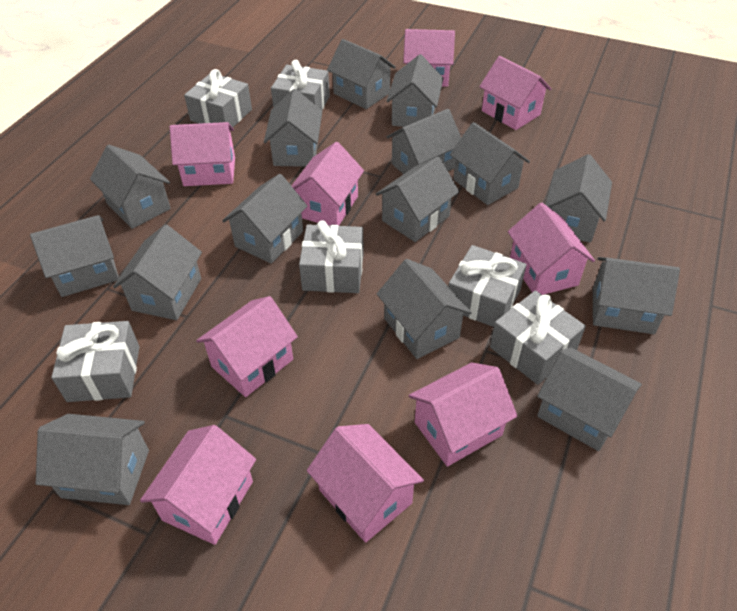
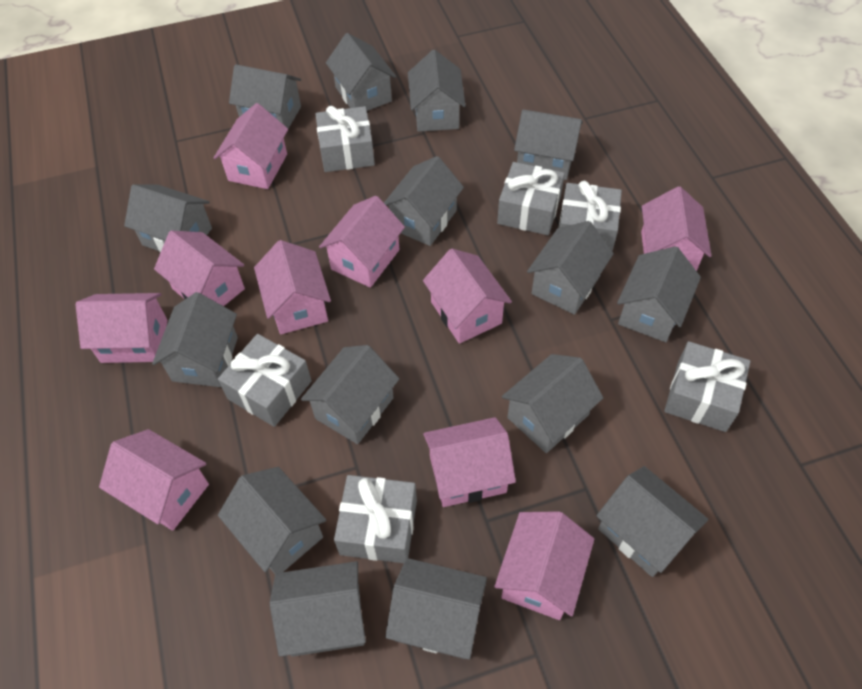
pink house: 9 -> 10

